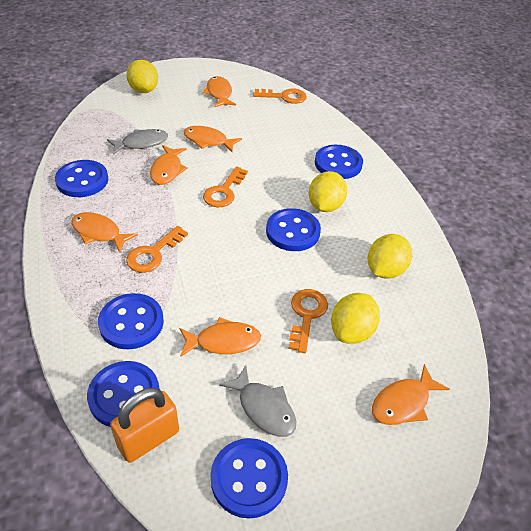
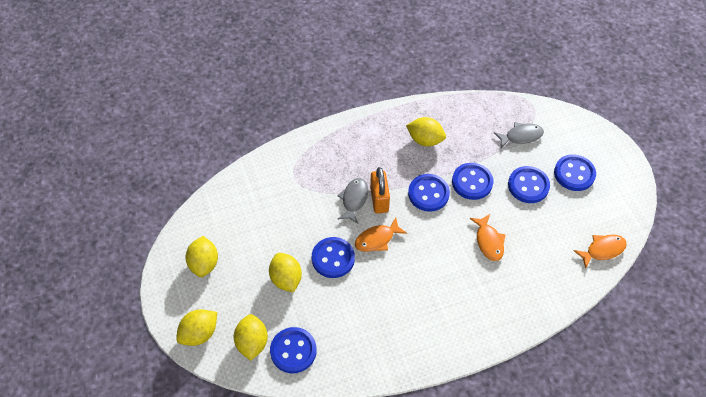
orange fish: 6 -> 3
orange key: 4 -> 0
yellow lemon: 4 -> 5

